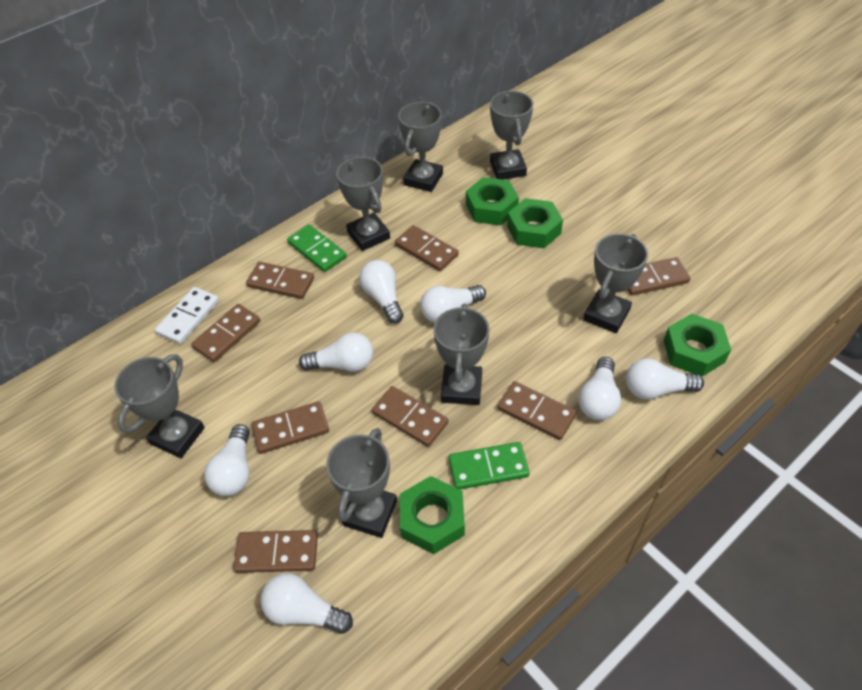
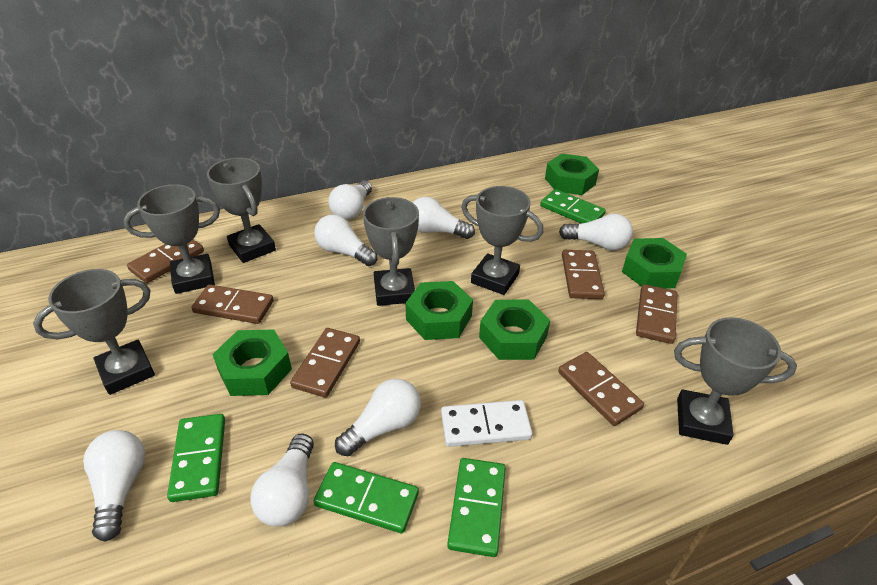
brown domino: 8 -> 6
green domino: 2 -> 4
green nut: 4 -> 5
grey trophy: 7 -> 6

